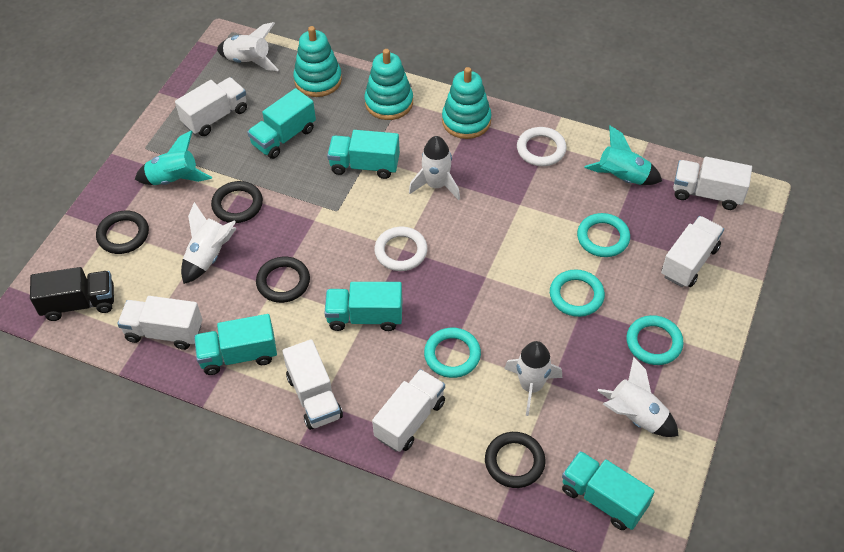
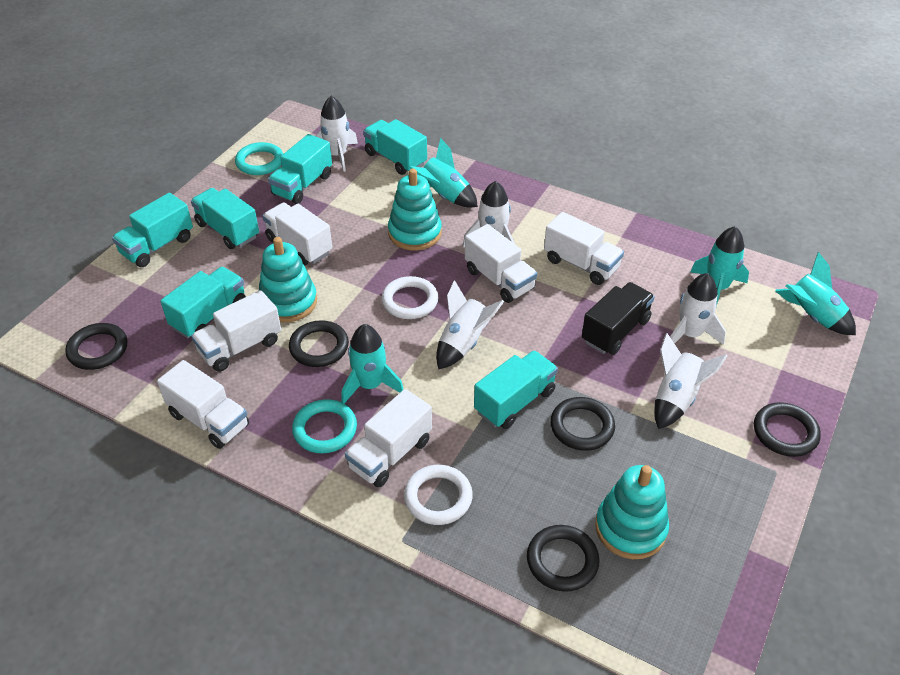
black ring: 4 -> 5
turquoise ring: 4 -> 2
turquoise rocket: 2 -> 4
turquoise truck: 5 -> 6

